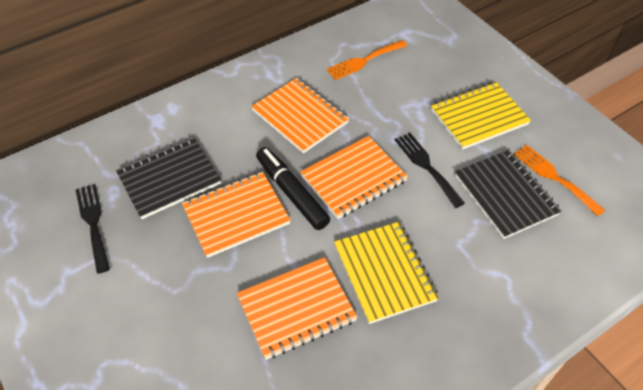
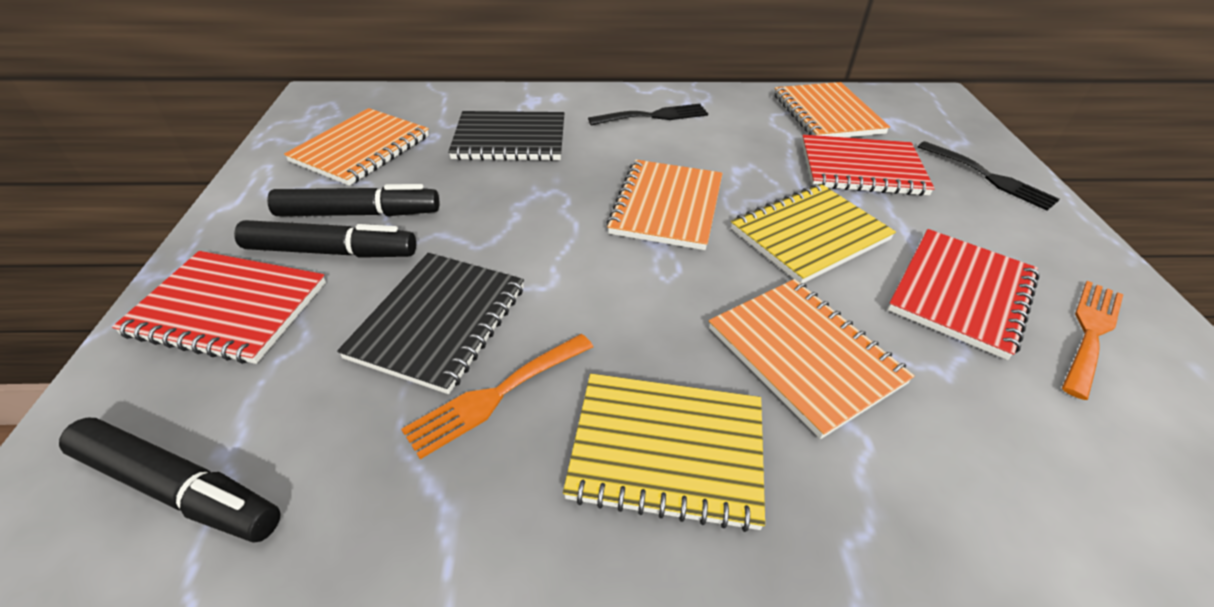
black marker: 1 -> 3
red notebook: 0 -> 3

